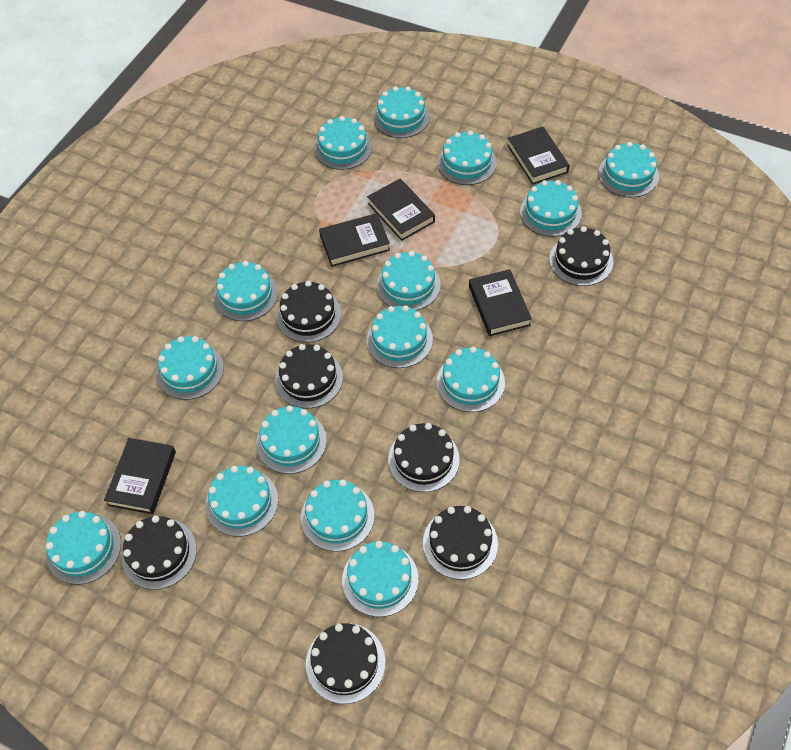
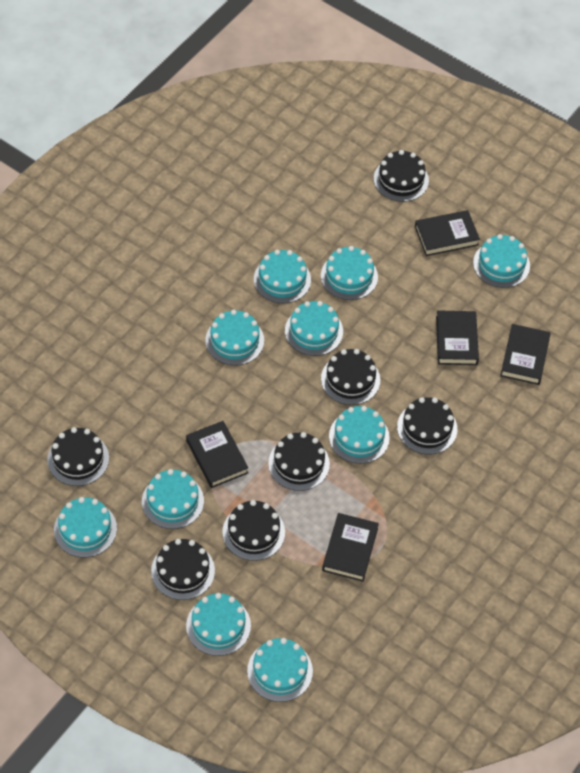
turquoise cake: 15 -> 10

